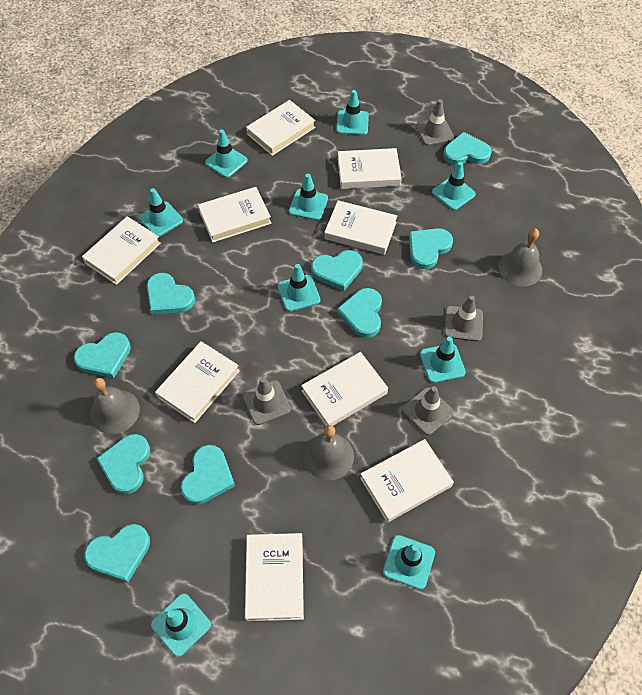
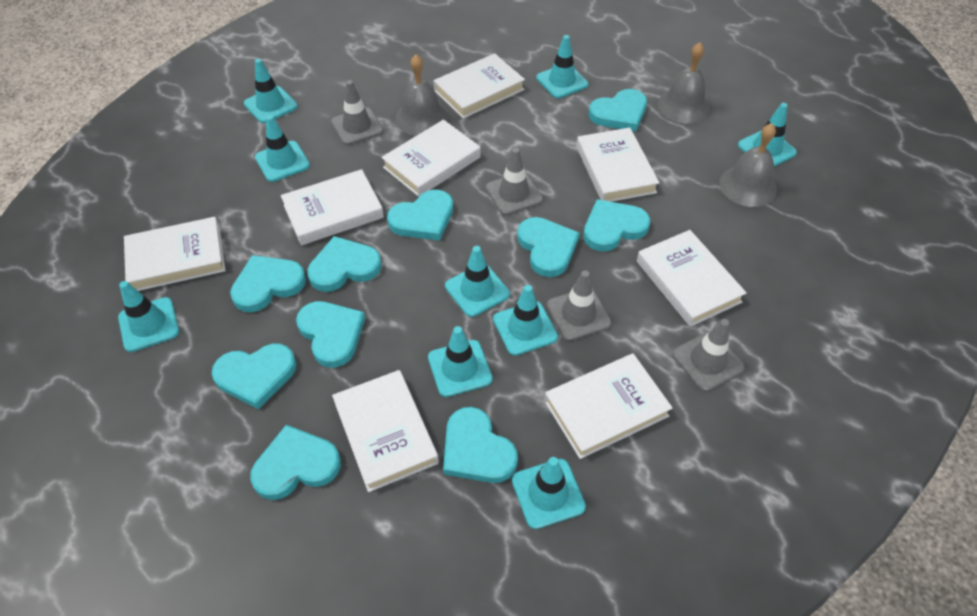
turquoise heart: 9 -> 10
white book: 9 -> 8

